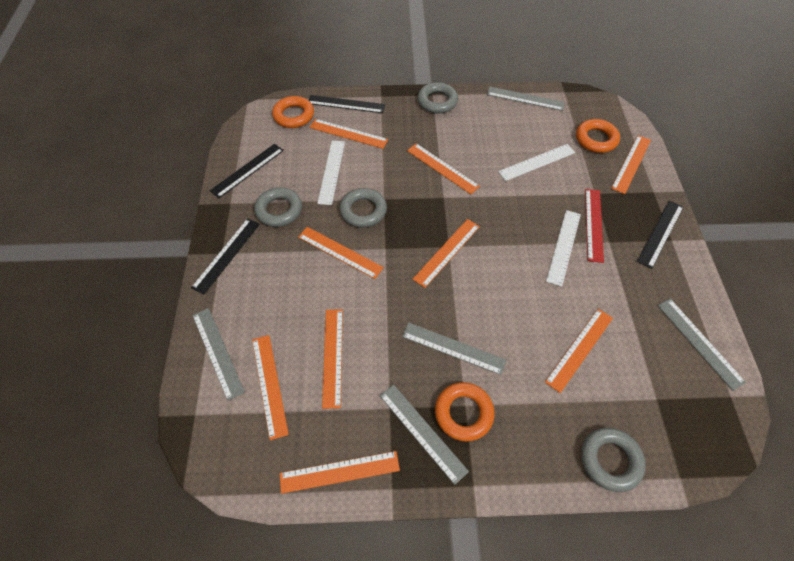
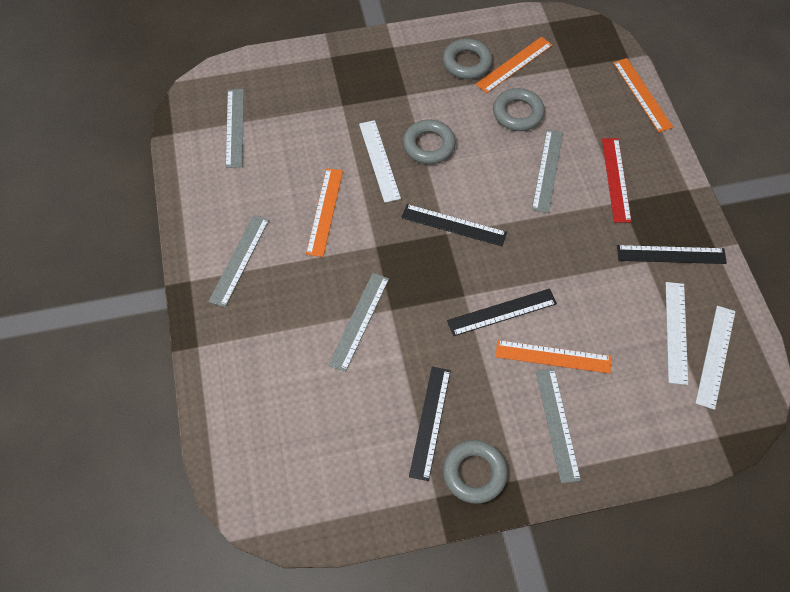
orange ring: 3 -> 0
orange ruler: 9 -> 4

